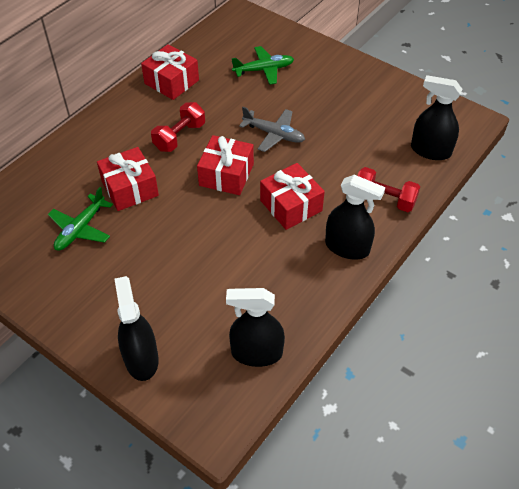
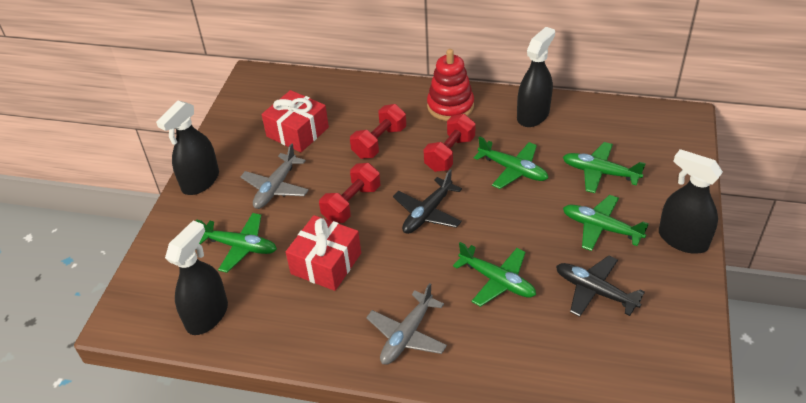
black plane: 0 -> 2
green plane: 2 -> 5
grey plane: 1 -> 2
red dumbbell: 2 -> 3
red gift: 4 -> 2
red stacking toy: 0 -> 1

